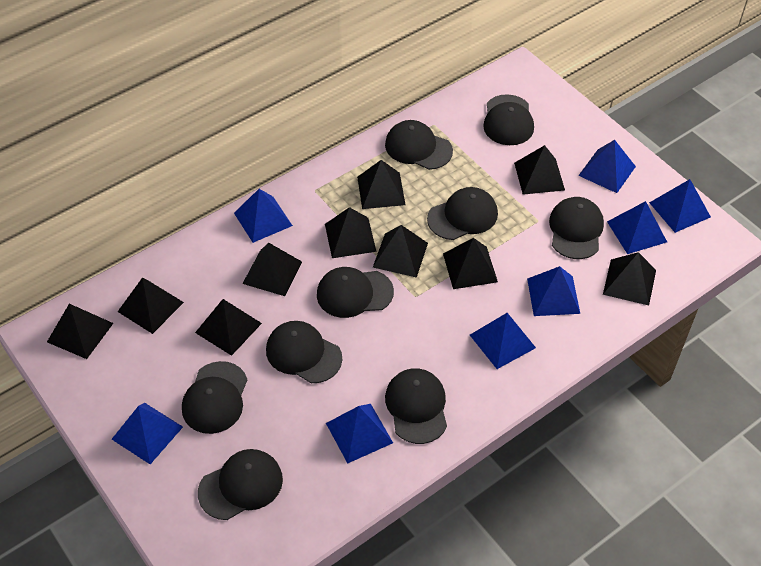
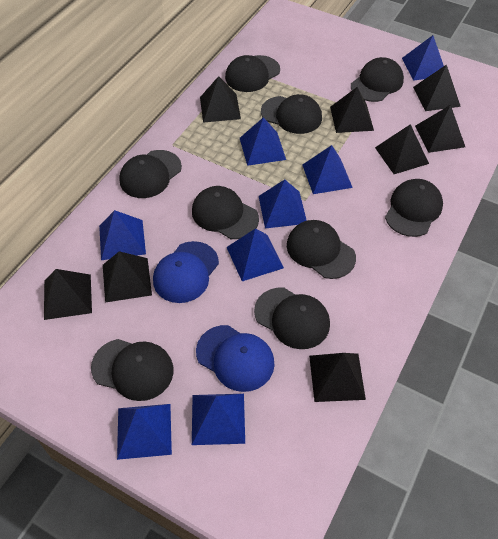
black pyramid: 10 -> 8
blue cap: 0 -> 2

